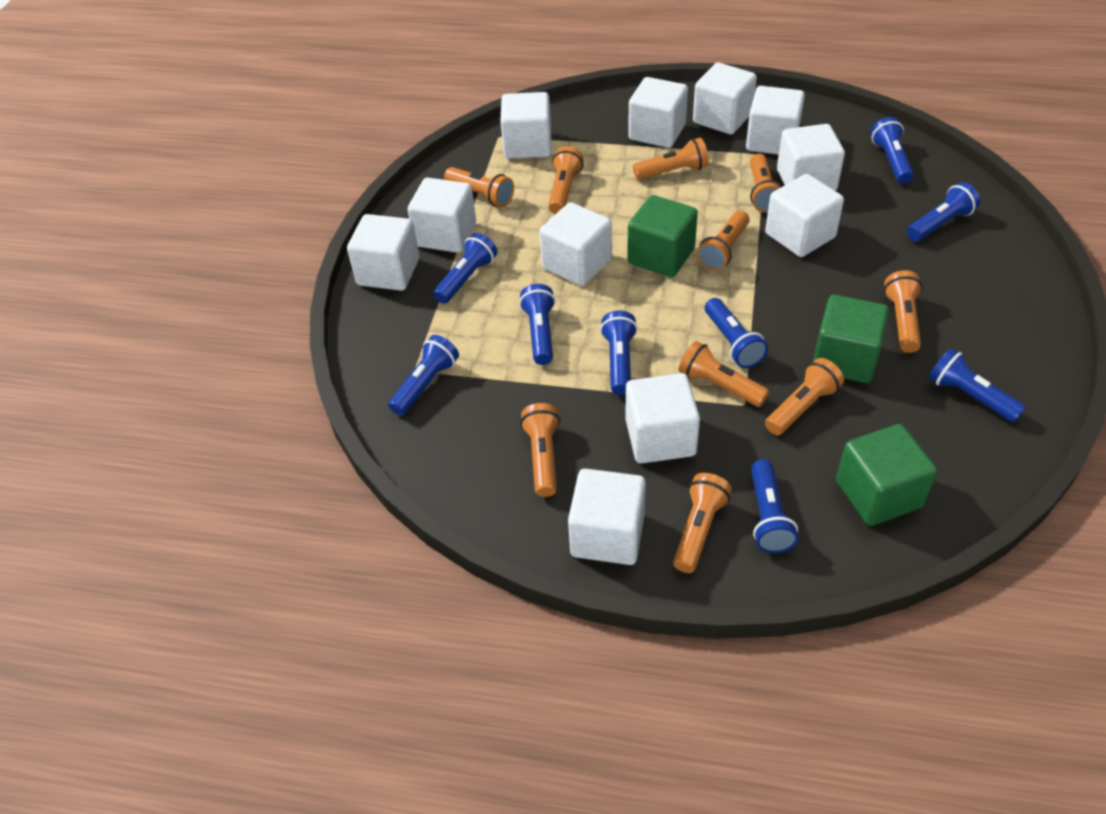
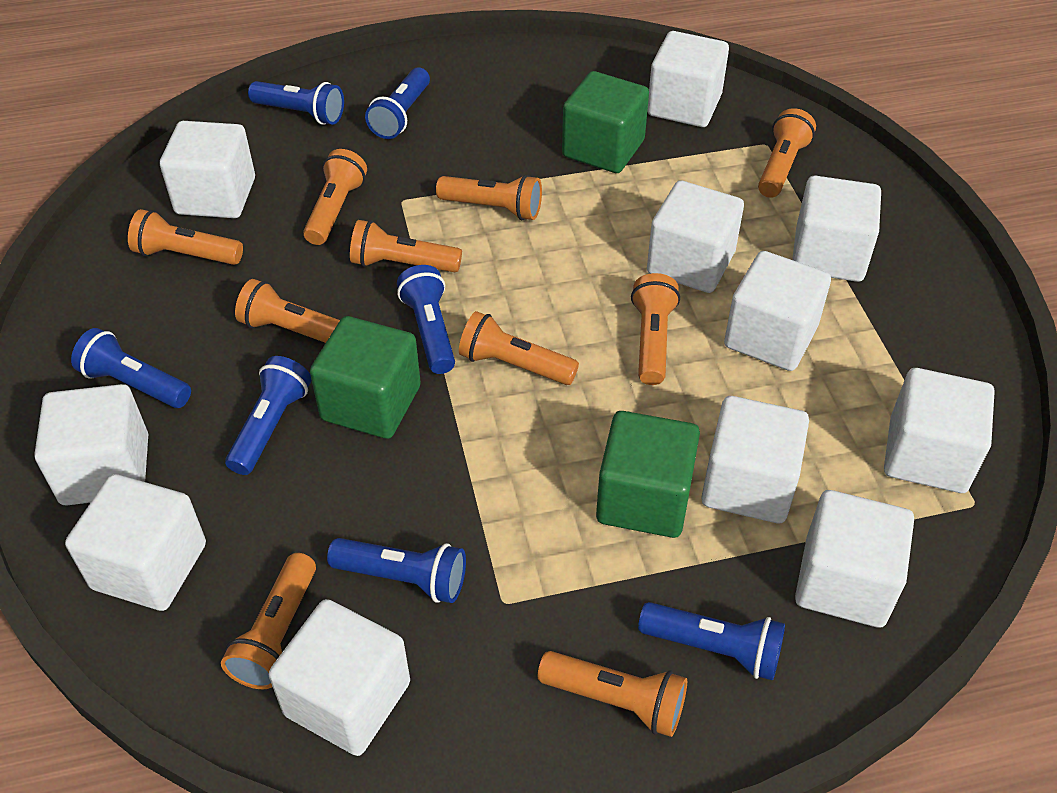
blue flashlight: 9 -> 7

